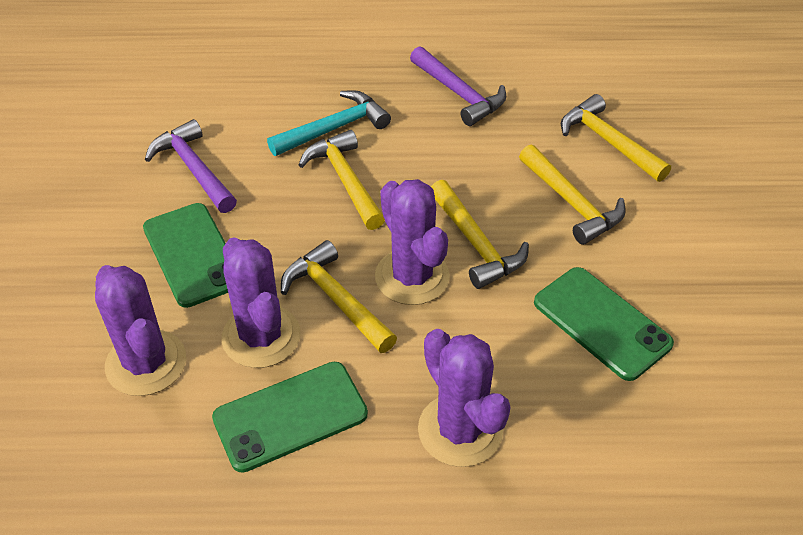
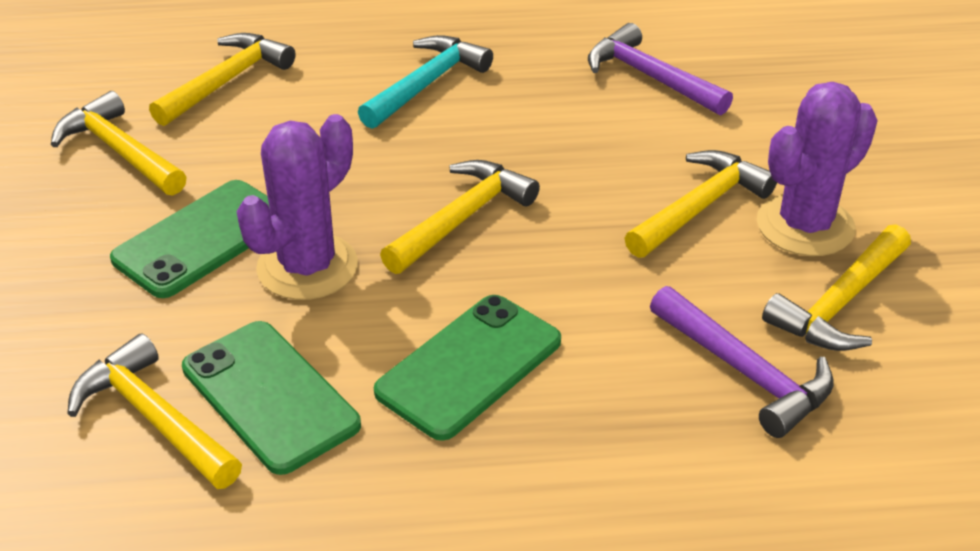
purple cactus: 4 -> 2
yellow hammer: 5 -> 6

